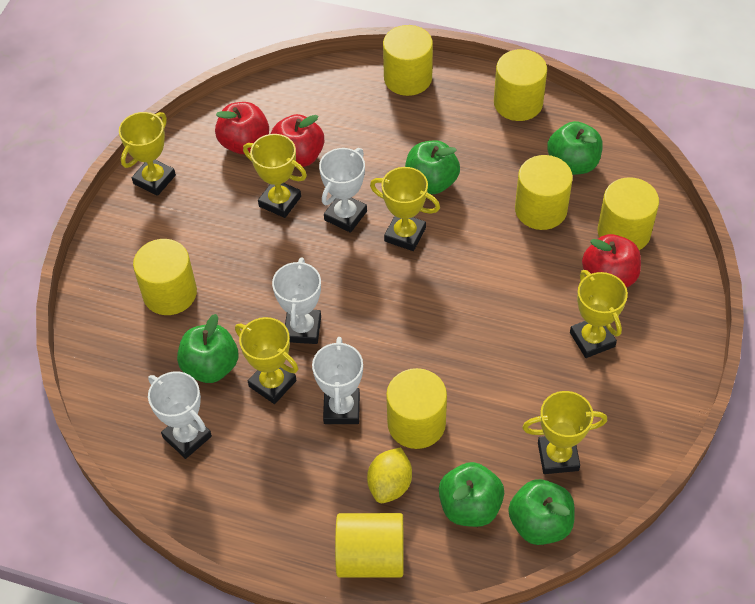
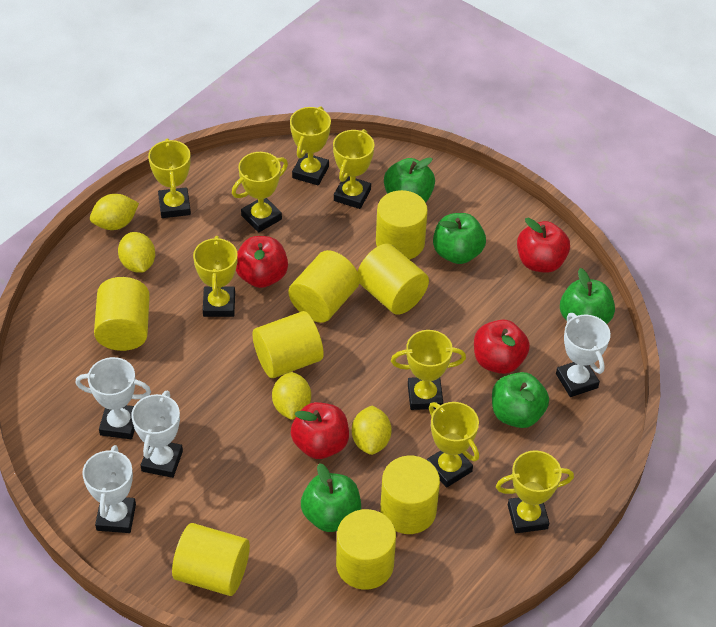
red apple: 3 -> 4
yellow cylinder: 7 -> 8
yellow lemon: 1 -> 4
yellow trophy: 6 -> 8

